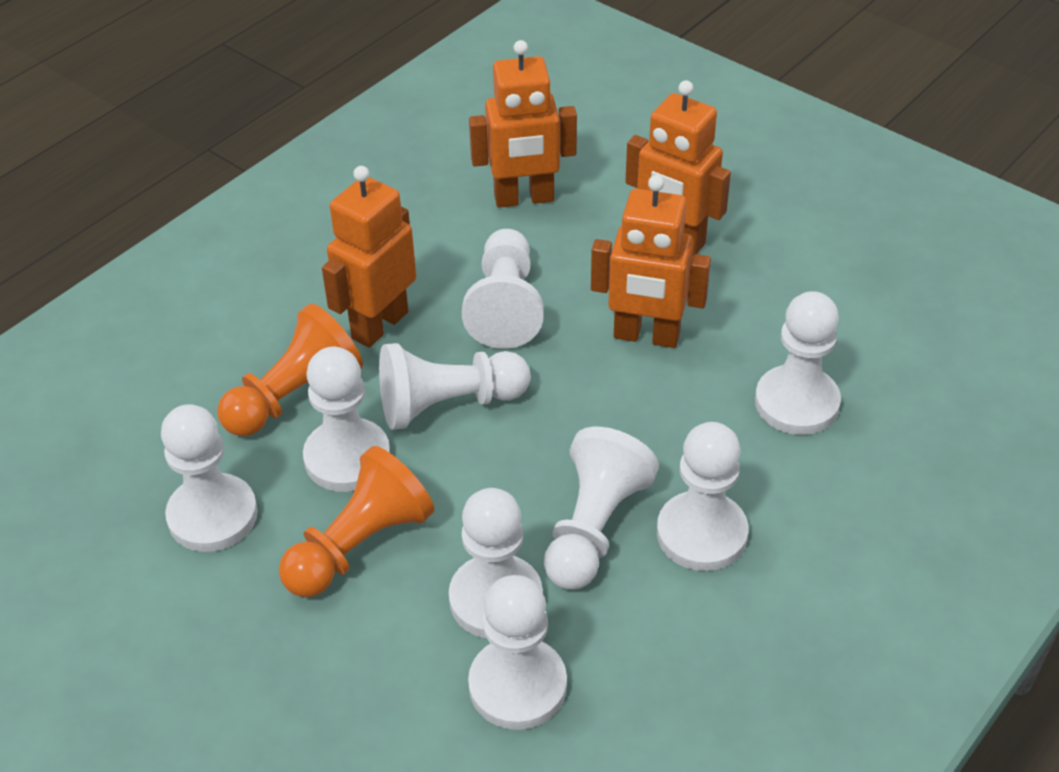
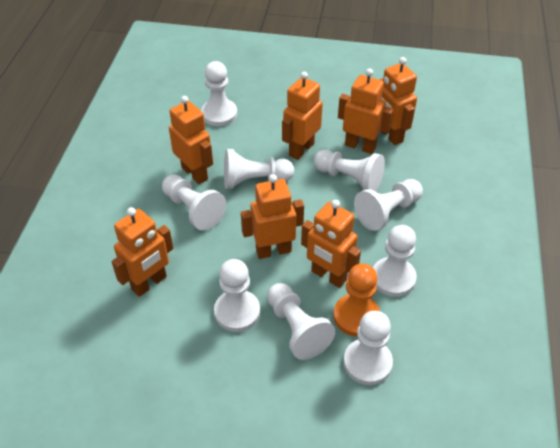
orange pawn: 2 -> 1
orange robot: 4 -> 7

